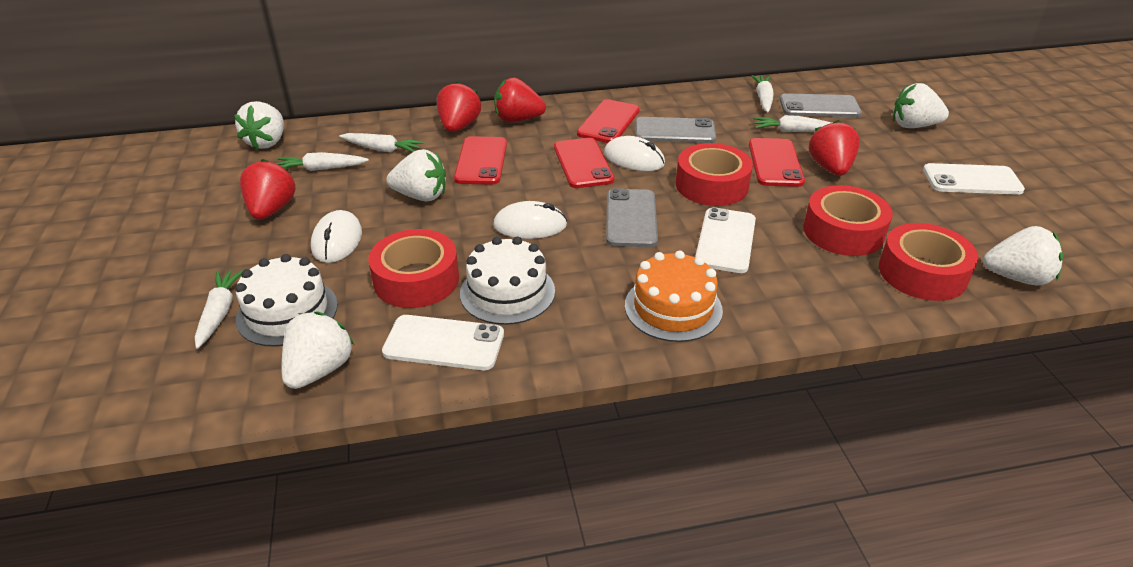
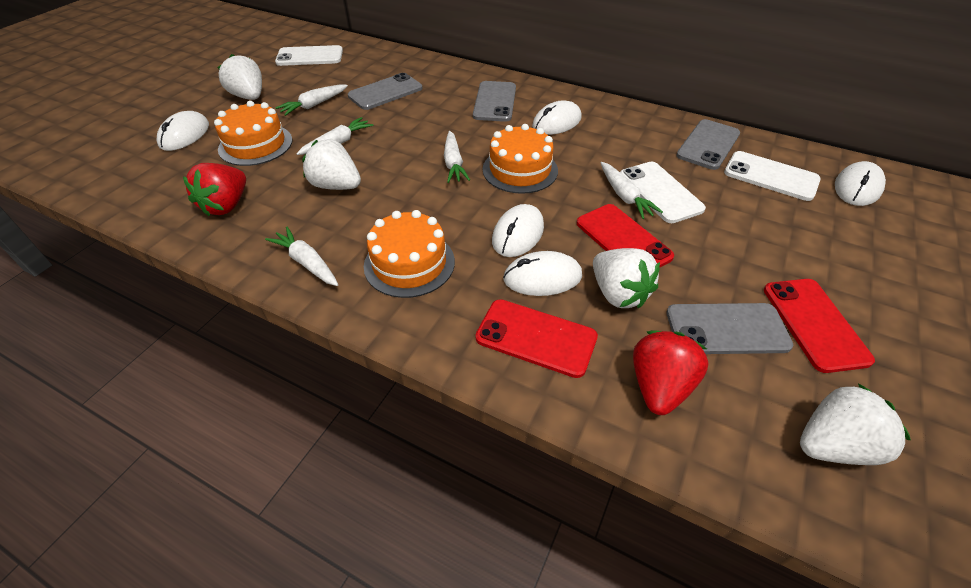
grey phone: 3 -> 4
orange cake: 1 -> 3
red phone: 4 -> 3
red strawberry: 4 -> 2
red tape: 4 -> 0
white cake: 2 -> 0
white mouse: 3 -> 5
white strawberry: 5 -> 4

